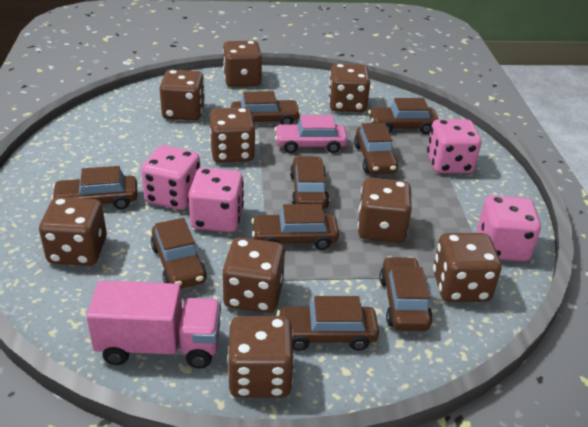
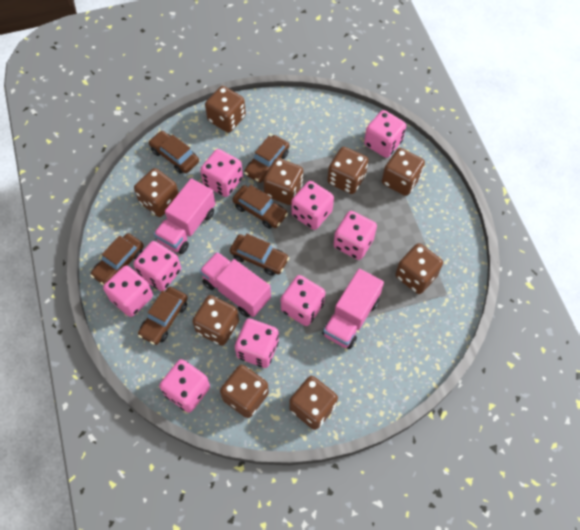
brown car: 9 -> 6
pink car: 1 -> 0
pink dice: 4 -> 9
pink truck: 1 -> 3

